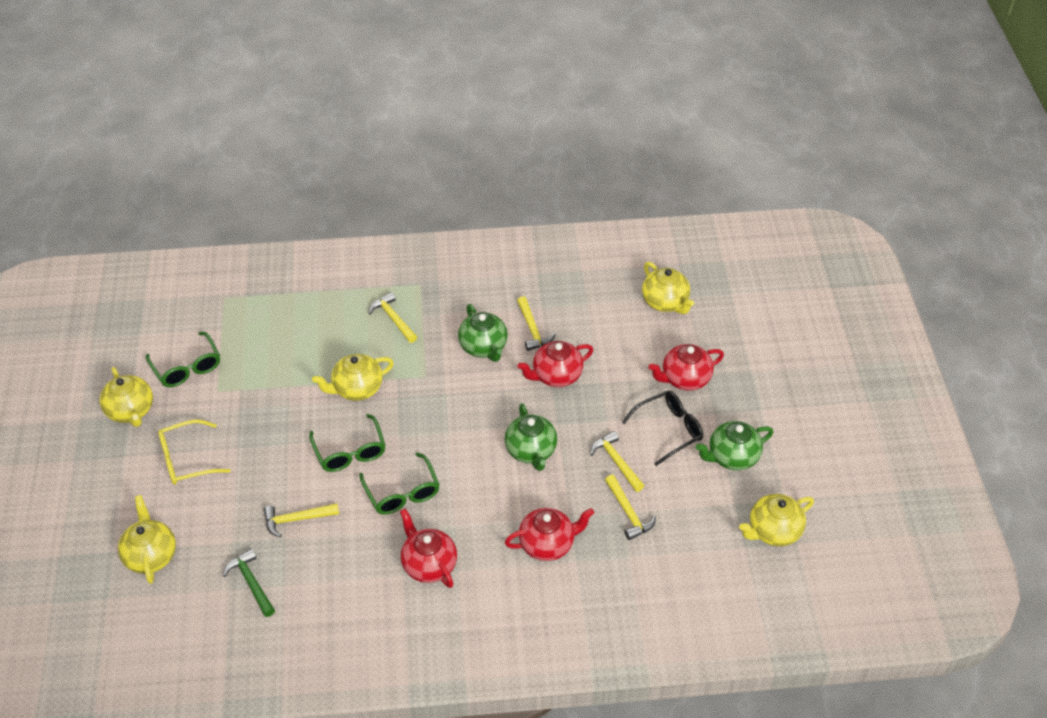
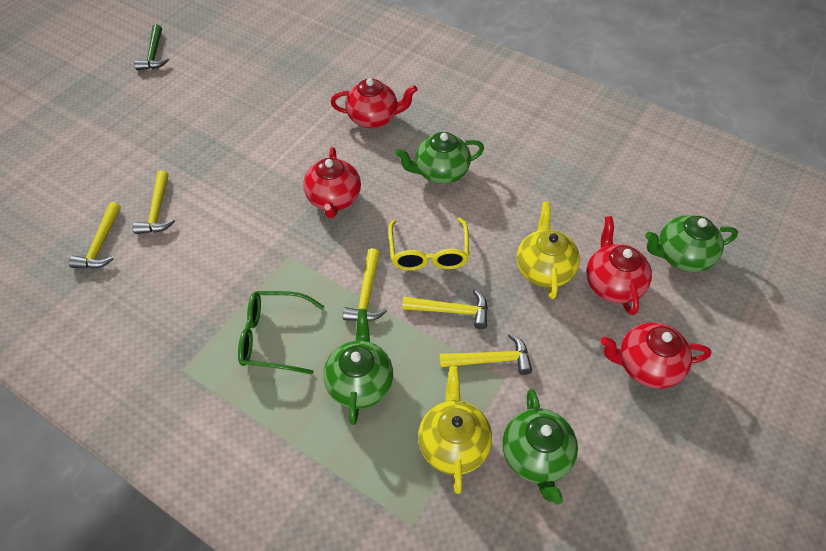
black glasses: 1 -> 0
green glasses: 3 -> 1
green teapot: 3 -> 4
yellow teapot: 5 -> 2

